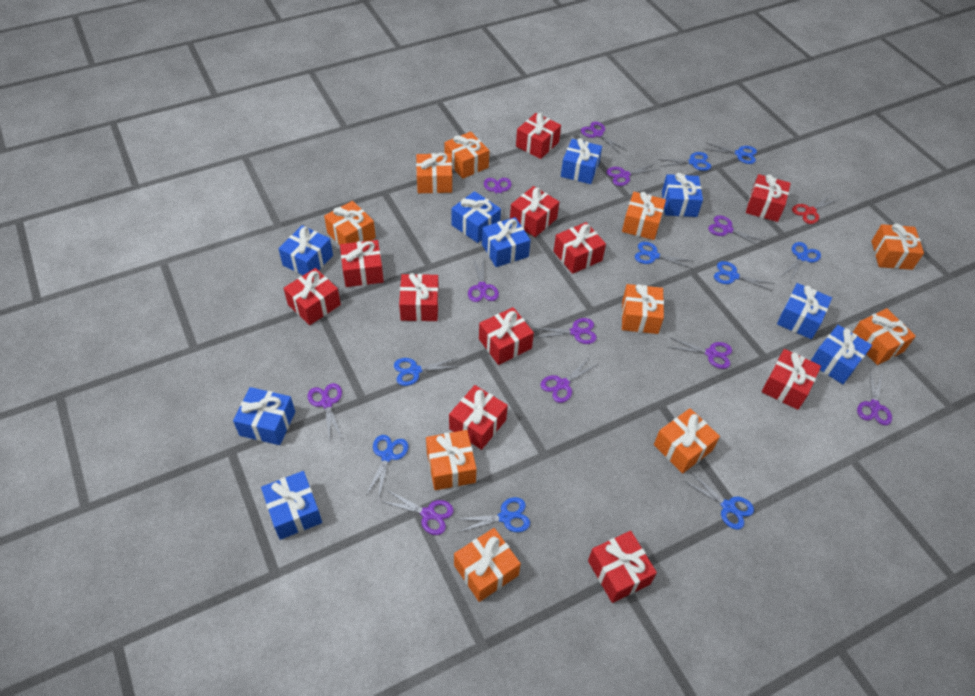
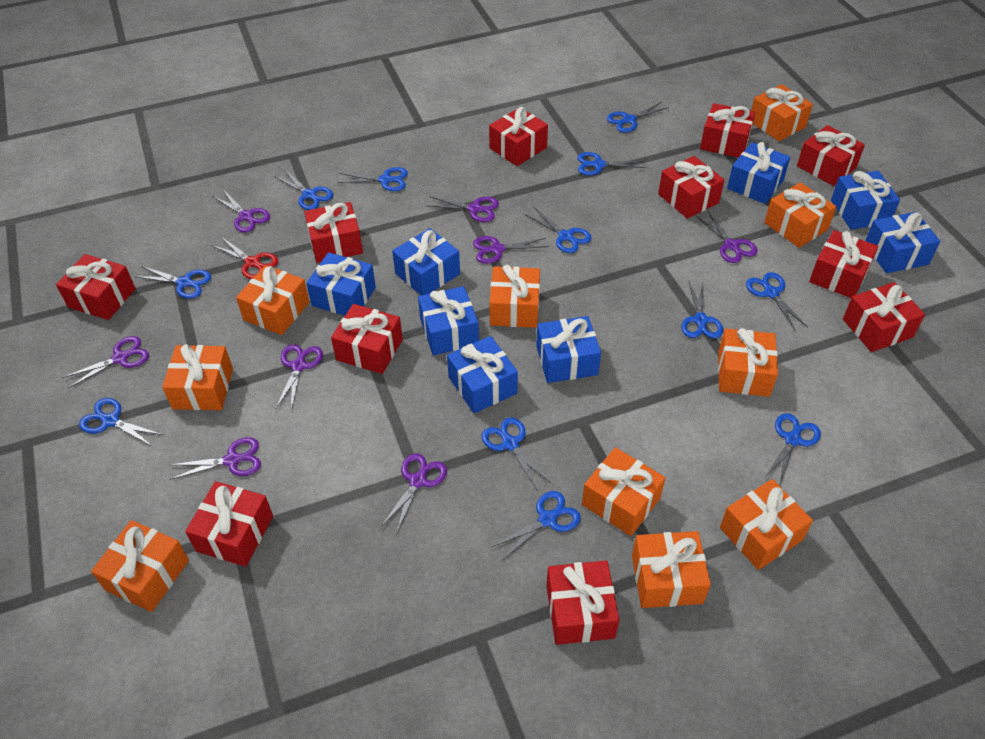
blue gift: 9 -> 8
blue scissors: 9 -> 12
purple scissors: 11 -> 8

